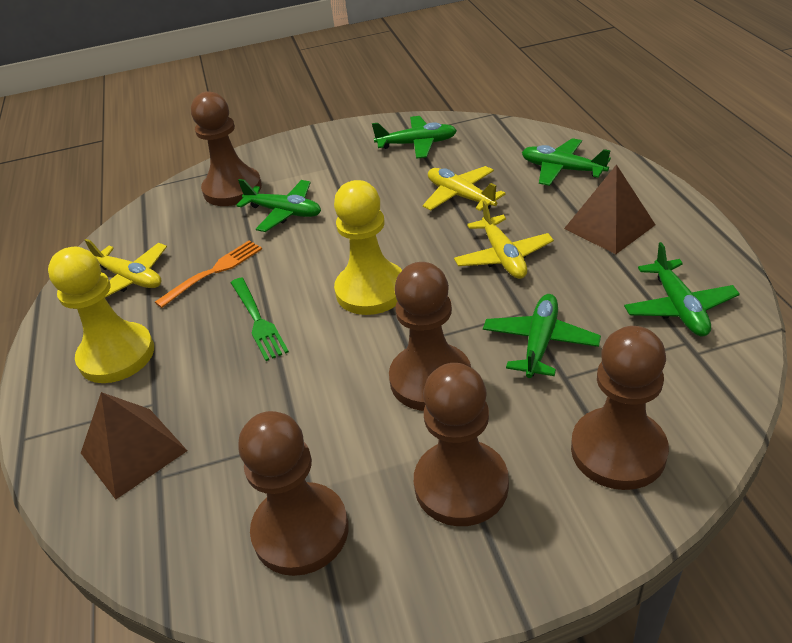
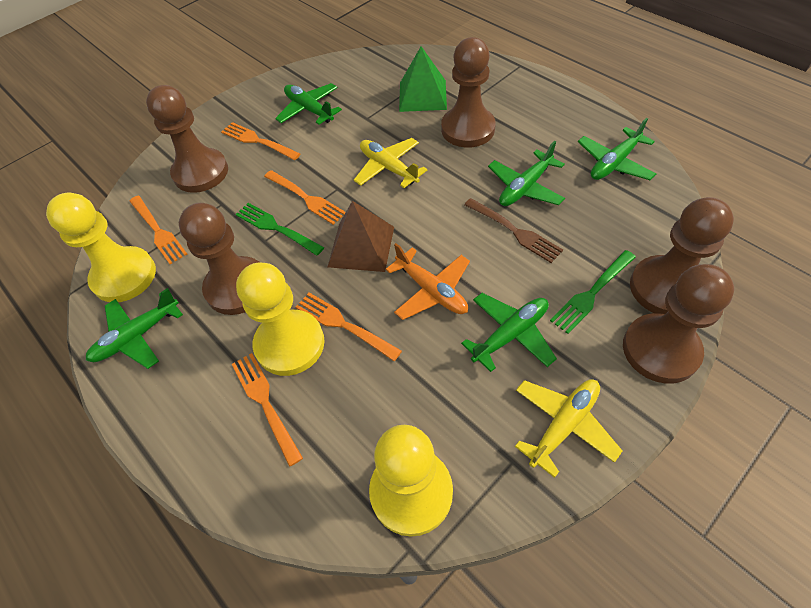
brown fork: 0 -> 1
brown pyramid: 2 -> 1
green fork: 1 -> 2
green pyramid: 0 -> 1
orange fork: 1 -> 5
orange plane: 0 -> 1
yellow pawn: 2 -> 3
yellow plane: 3 -> 2

